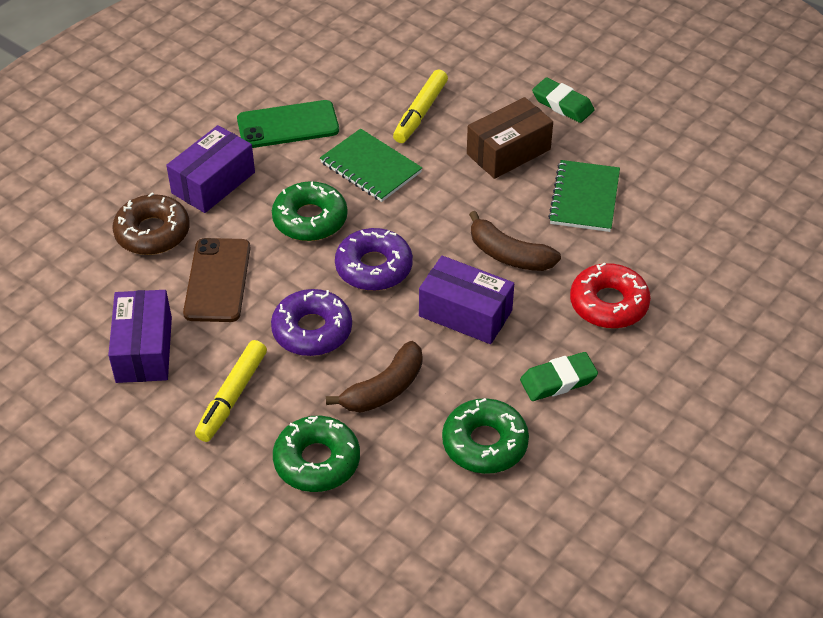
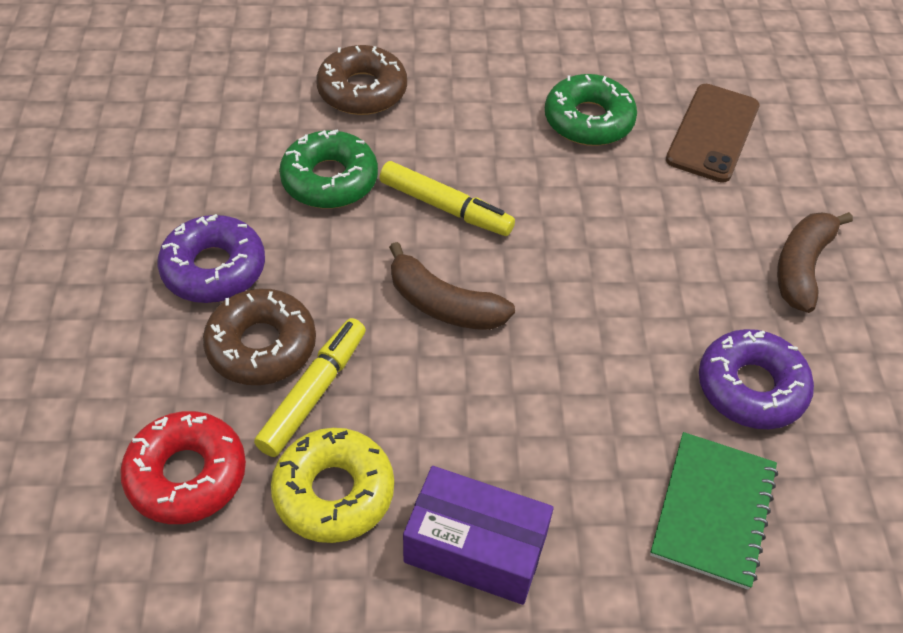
brown box: 1 -> 0
brown donut: 1 -> 2
green donut: 3 -> 2
green eraser: 2 -> 0
green notebook: 2 -> 1
green phone: 1 -> 0
purple box: 3 -> 1
yellow donut: 0 -> 1

